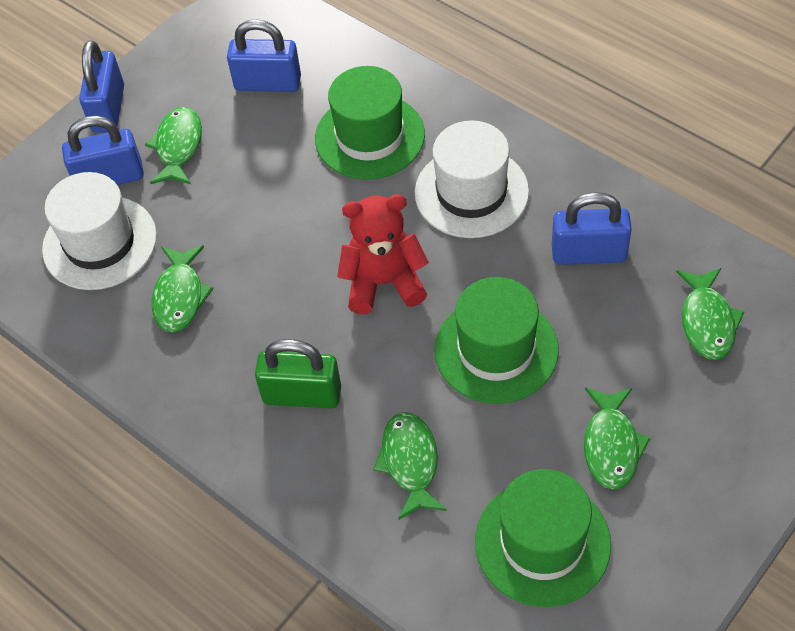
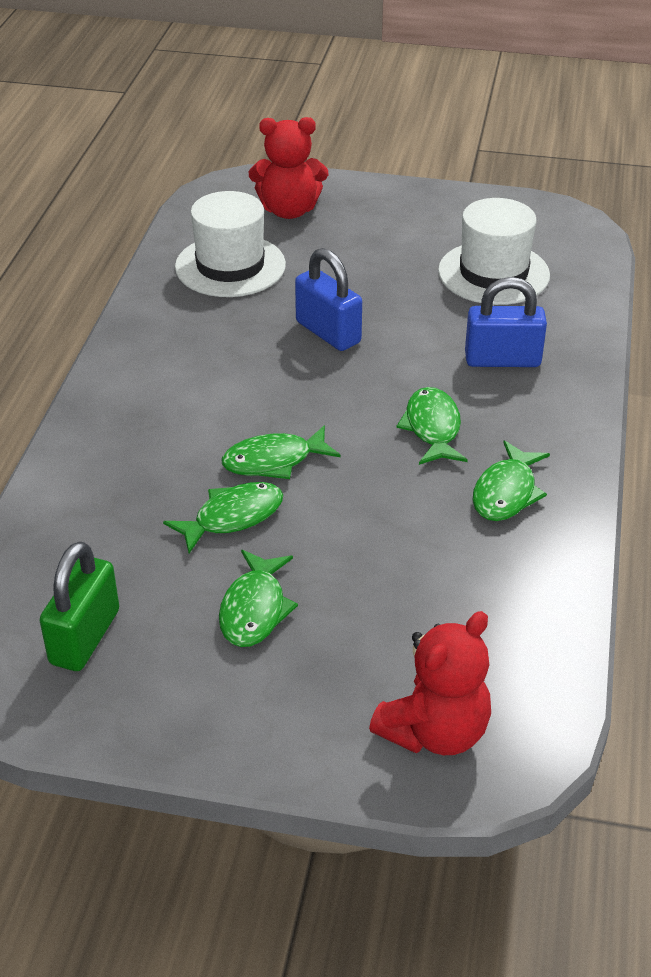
blue padlock: 4 -> 2
green hat: 3 -> 0
red teddy bear: 1 -> 2

